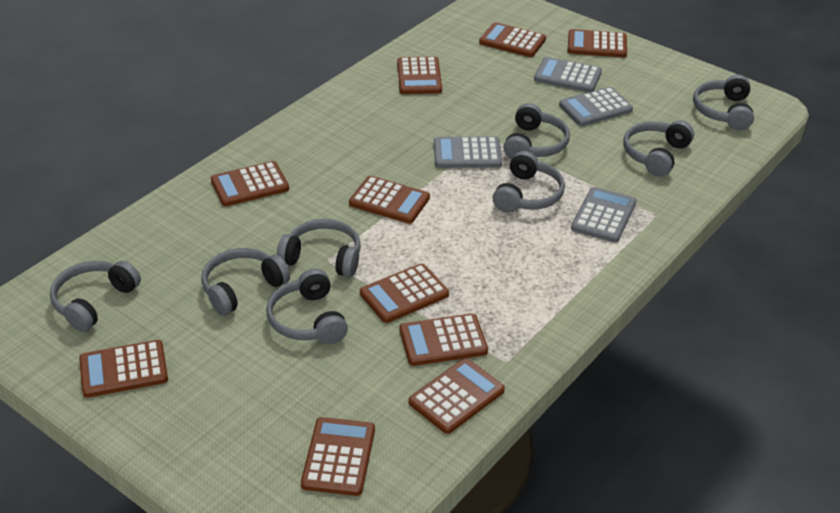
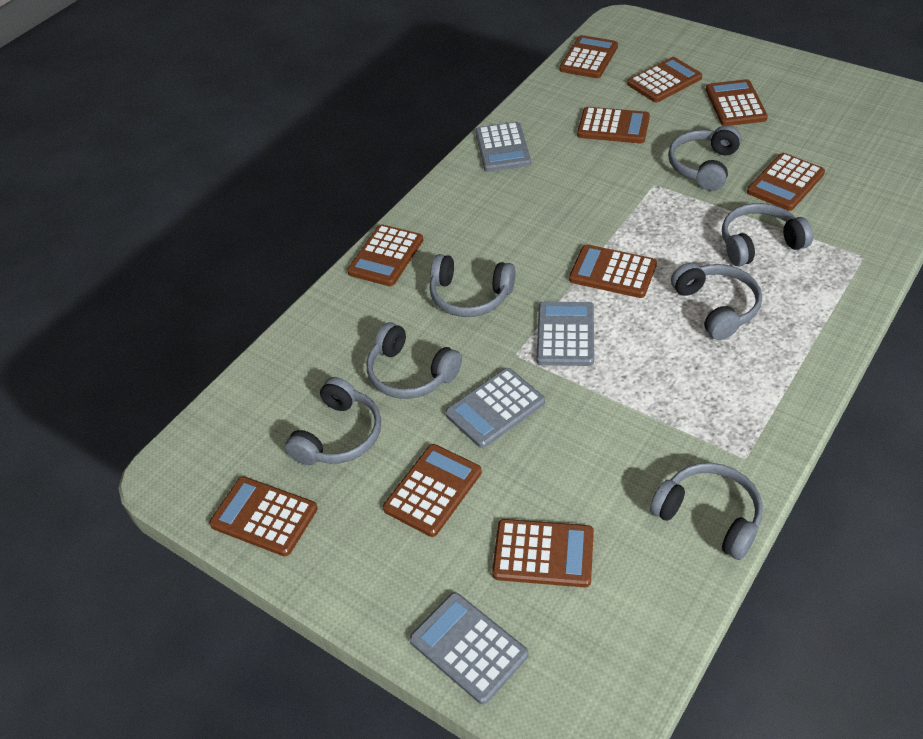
grey headphones: 8 -> 7

